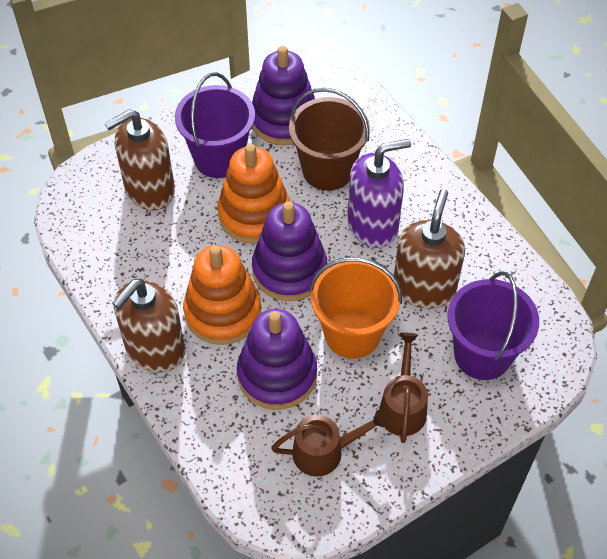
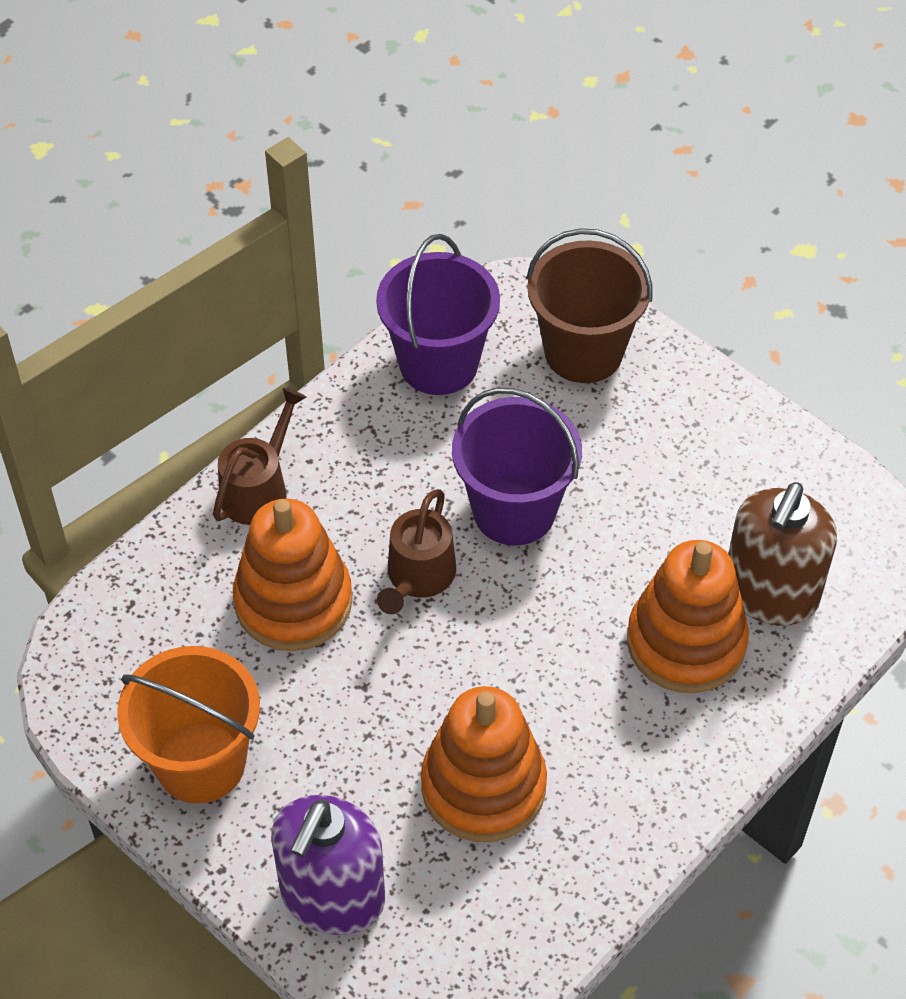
brown soap dispenser: 3 -> 1
orange stacking toy: 2 -> 3
purple stacking toy: 3 -> 0

